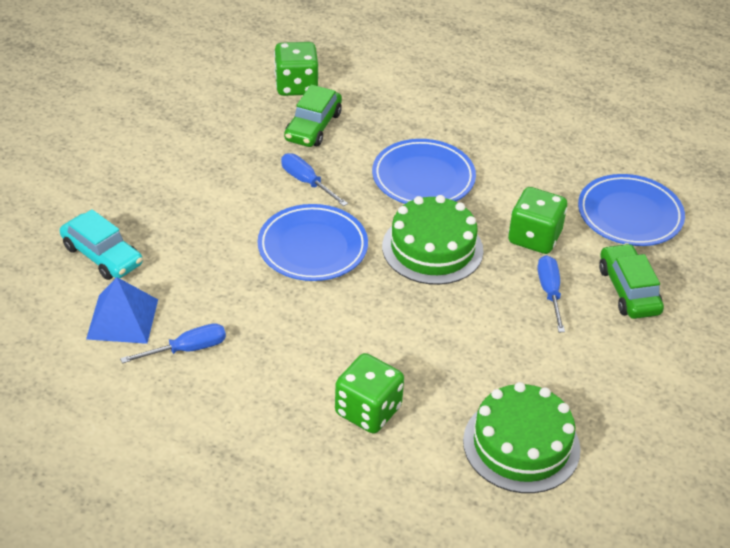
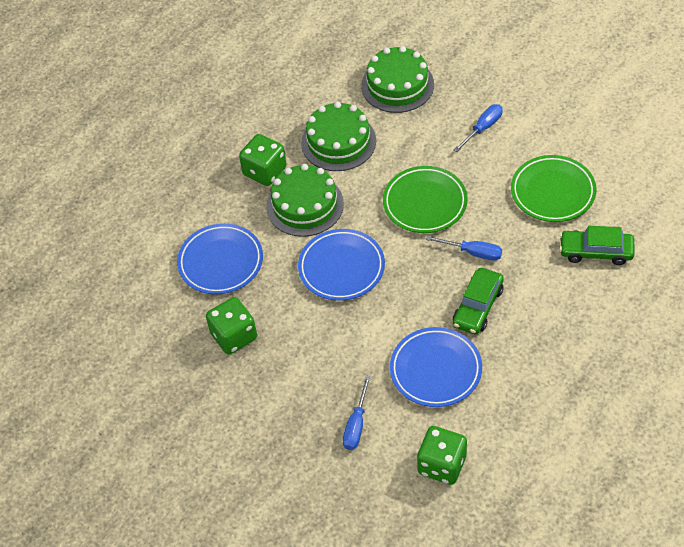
blue pyramid: 1 -> 0
green cake: 2 -> 3
green plate: 0 -> 2
turquoise car: 1 -> 0

